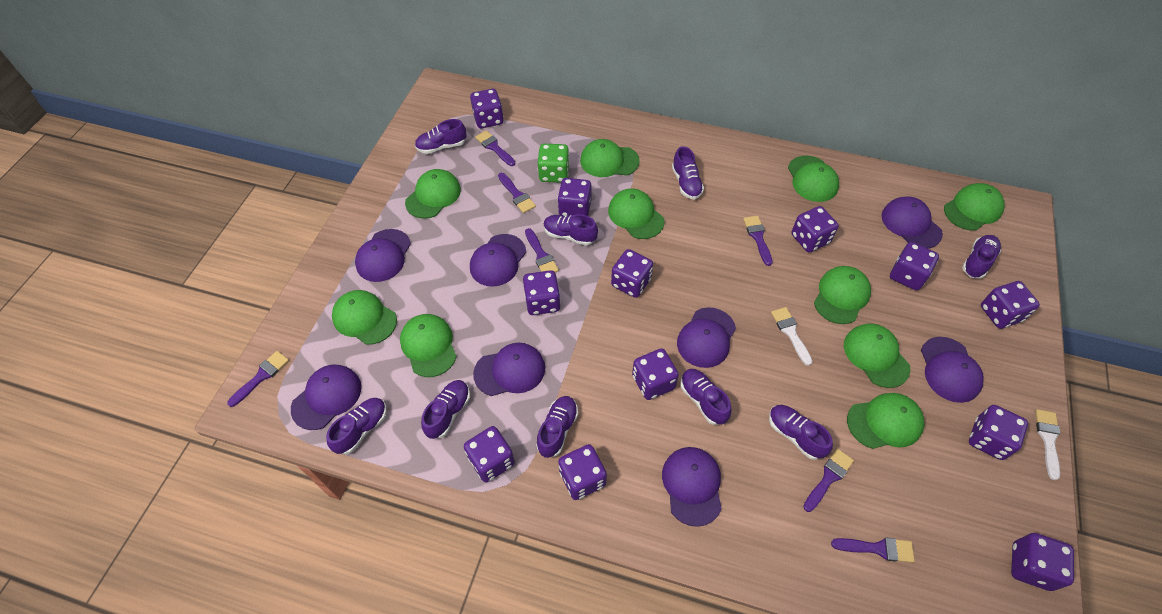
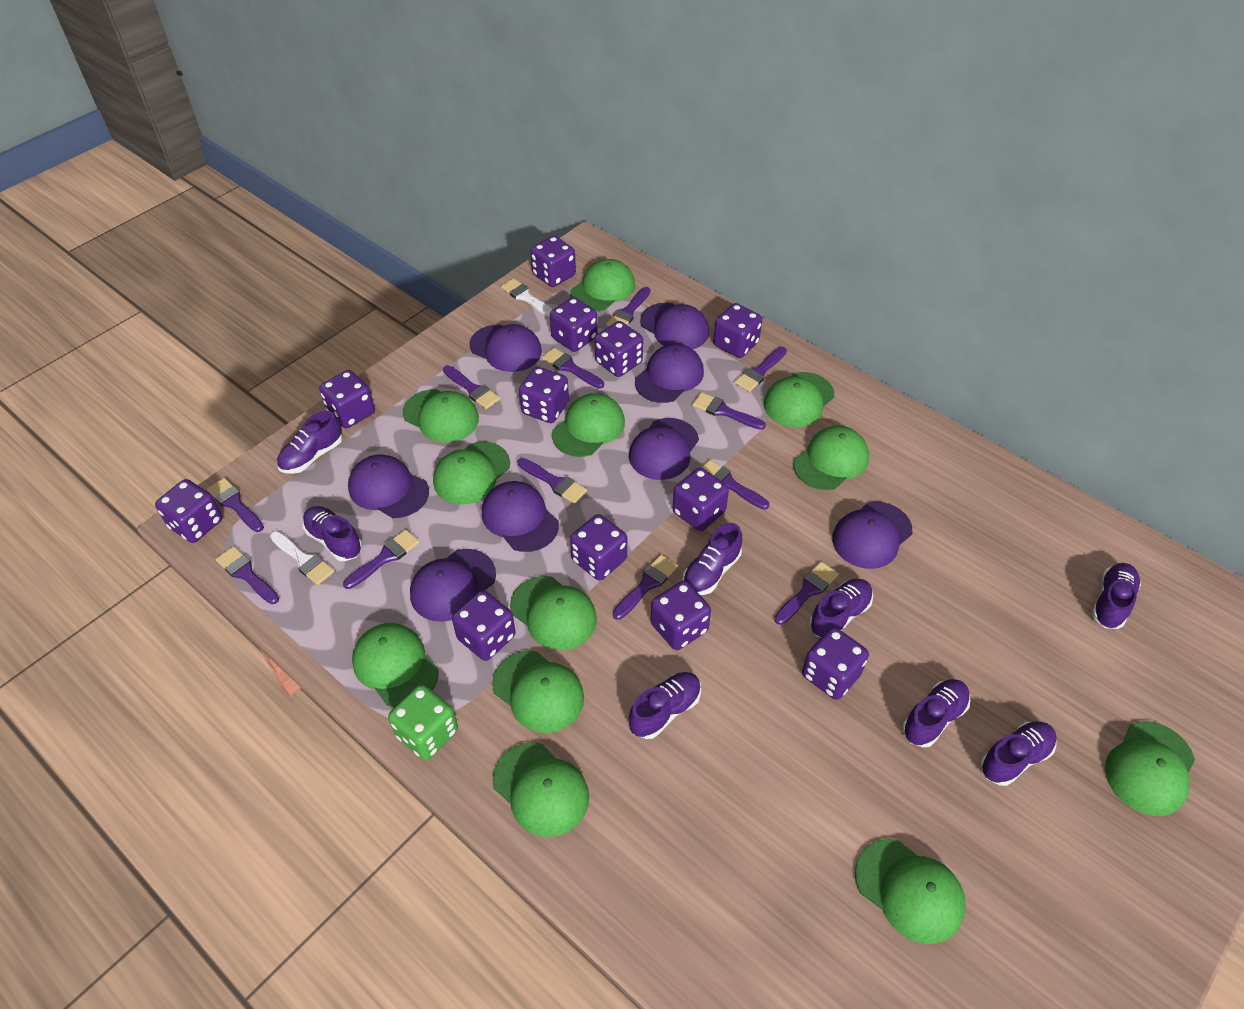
green cap: 10 -> 12
purple brush: 7 -> 12
purple shoe: 9 -> 8

